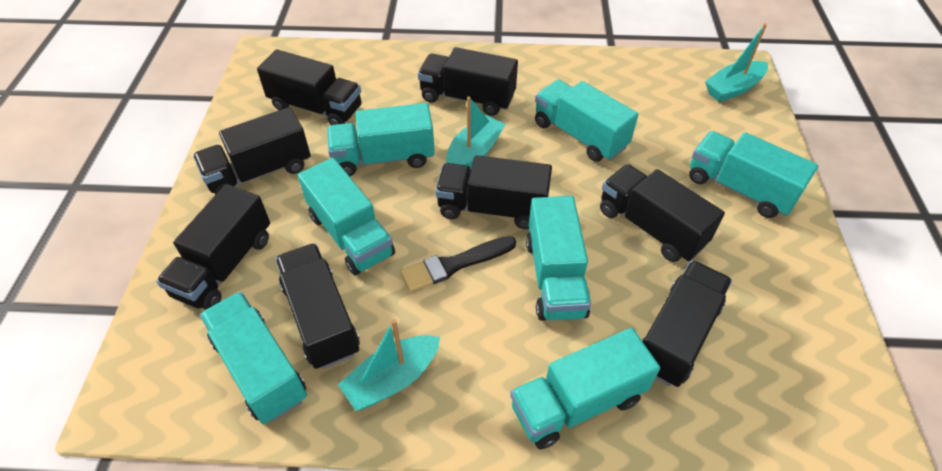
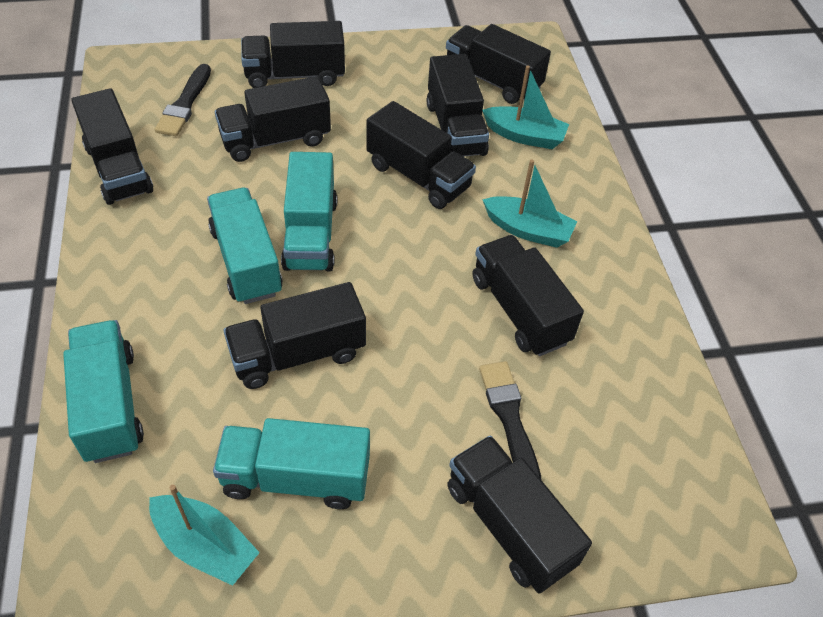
black brush: 1 -> 2
black truck: 8 -> 9
turquoise truck: 7 -> 4

